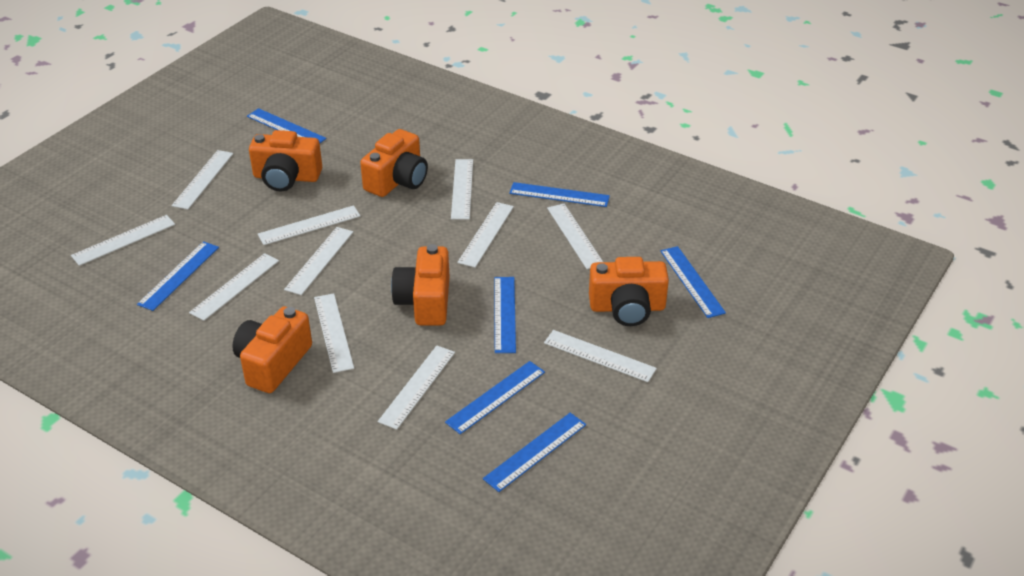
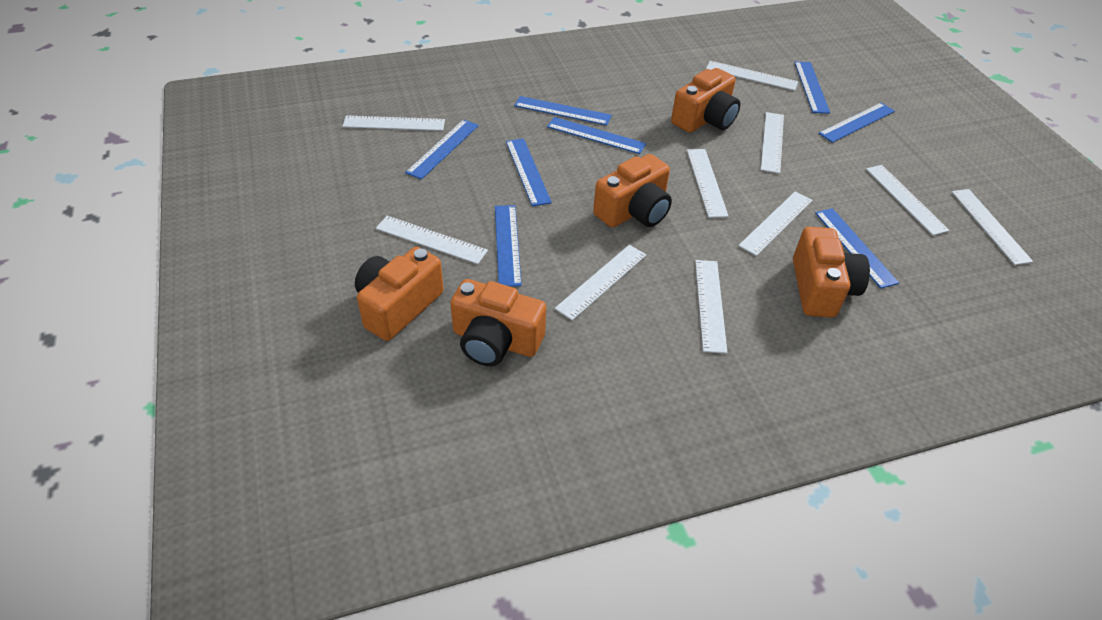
blue ruler: 7 -> 8
white ruler: 11 -> 10

